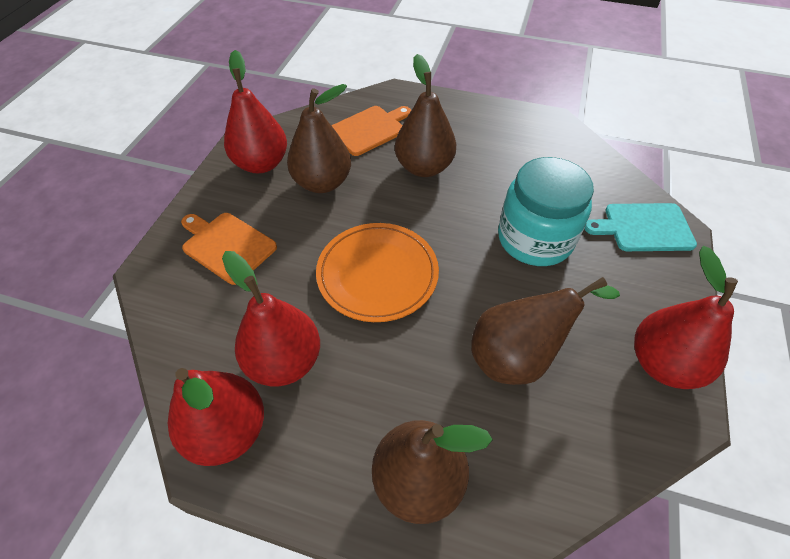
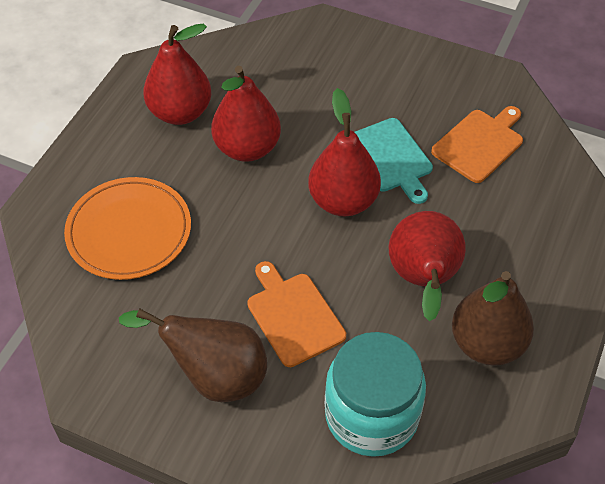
brown pear: 4 -> 2

